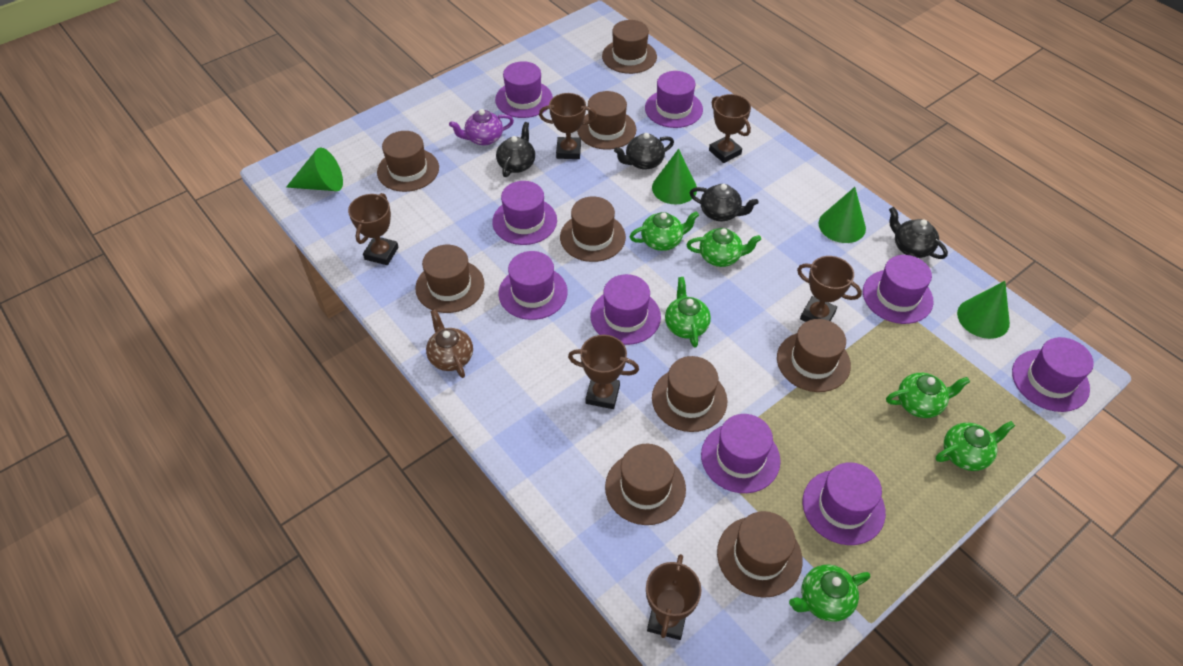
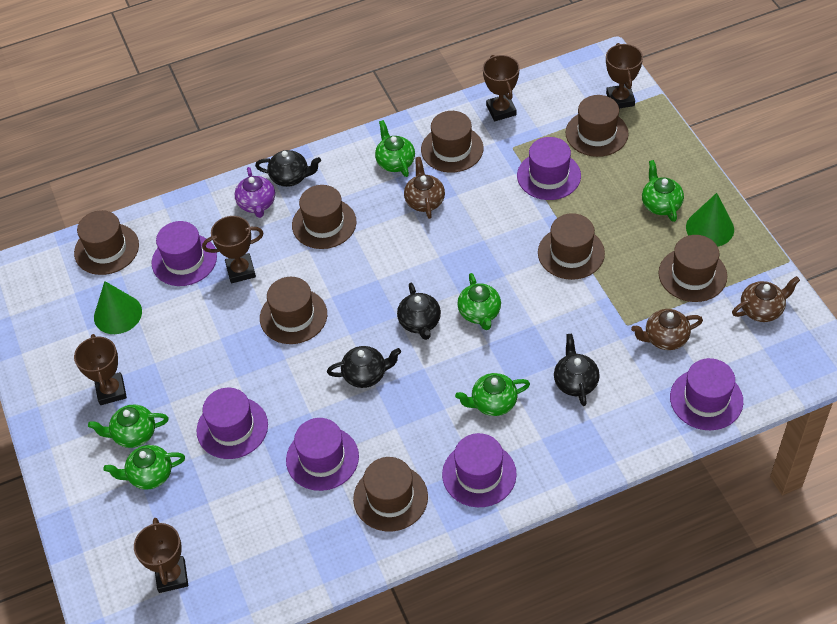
brown hat: 9 -> 8
brown teapot: 1 -> 3
brown trophy: 6 -> 5
green cone: 4 -> 2
purple hat: 9 -> 6

